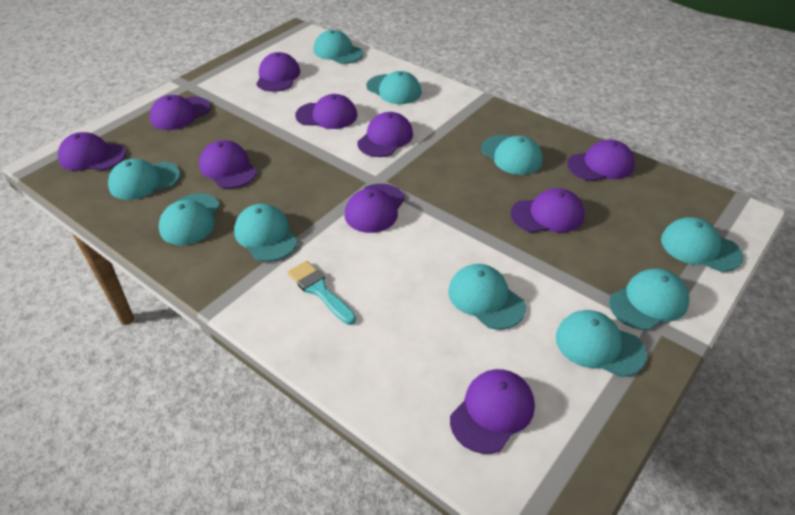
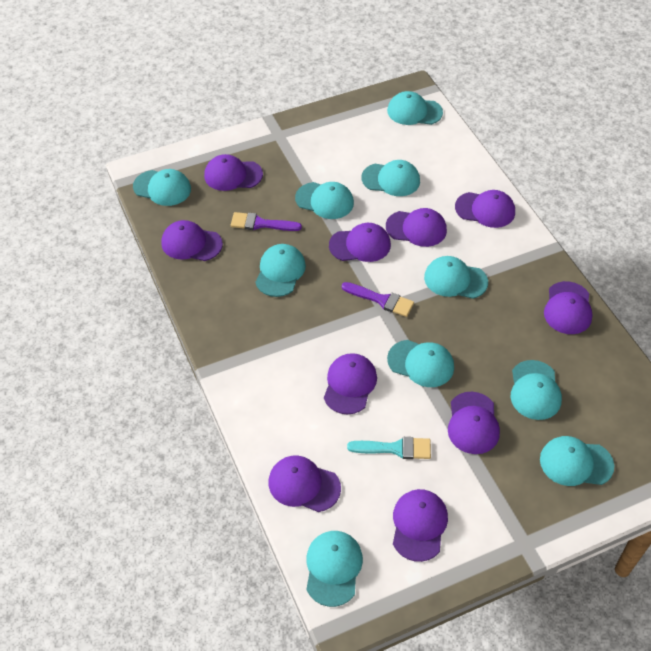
purple brush: 0 -> 2

